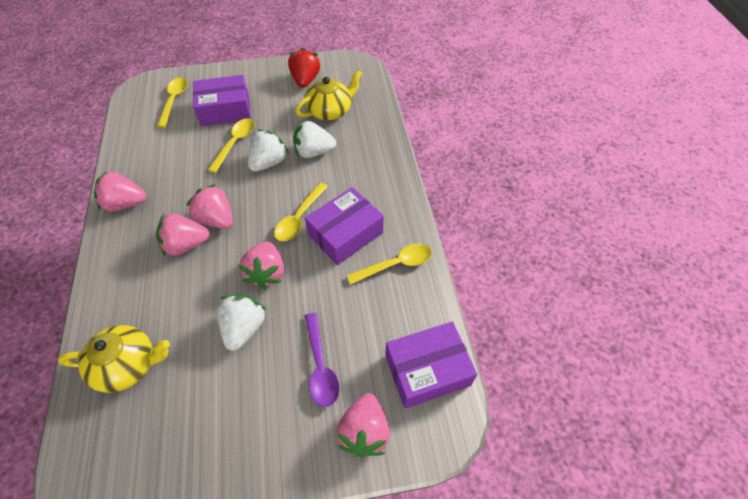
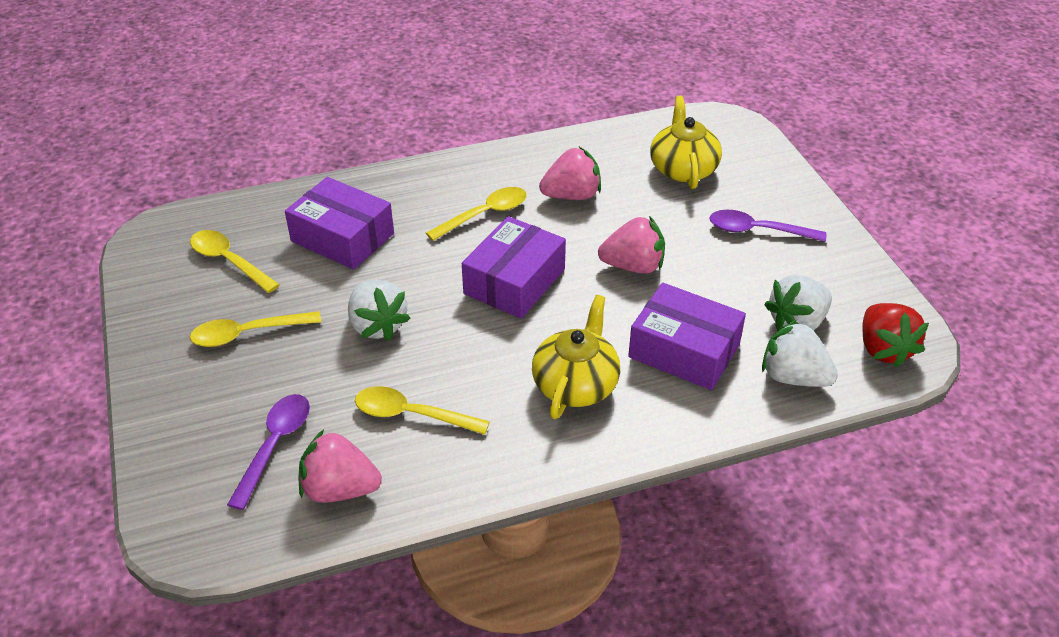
pink strawberry: 5 -> 3
purple spoon: 1 -> 2

